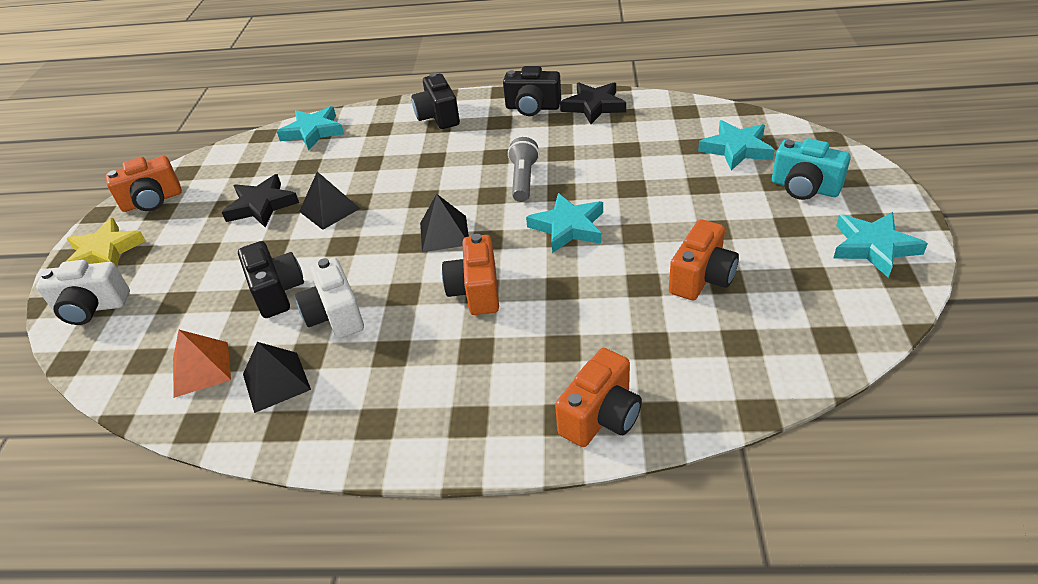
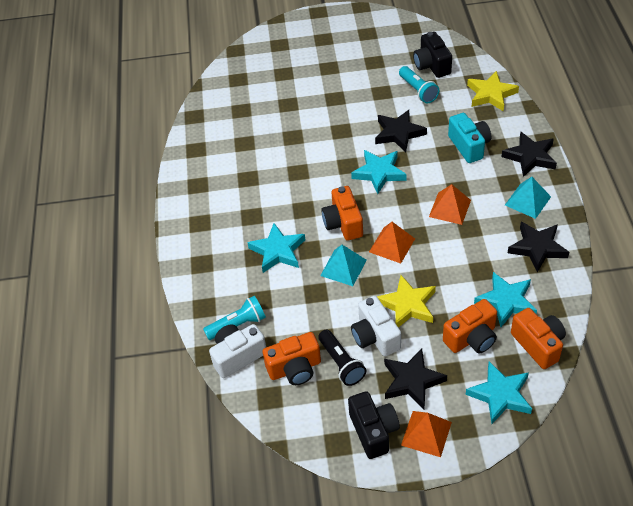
black camera: 3 -> 2
black flashlight: 0 -> 1
black pyramid: 3 -> 0
black star: 2 -> 4
grey flashlight: 1 -> 0
orange pyramid: 1 -> 3
turquoise flashlight: 0 -> 2
turquoise pyramid: 0 -> 2
yellow star: 1 -> 2

